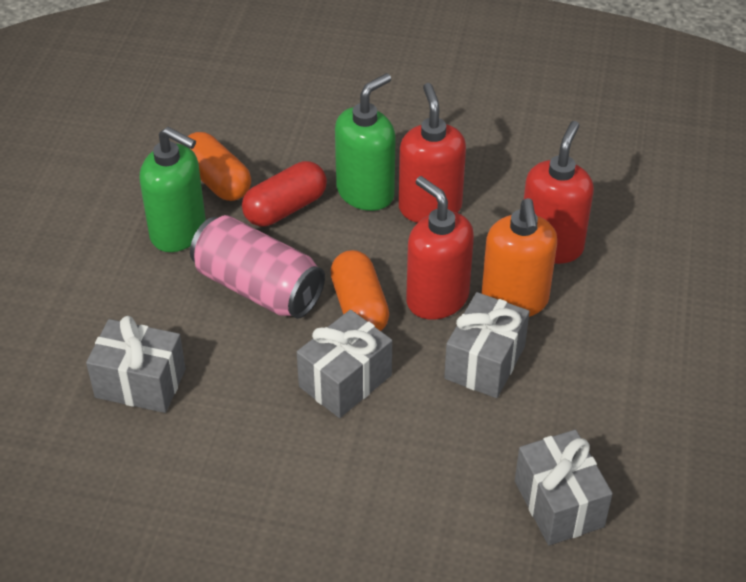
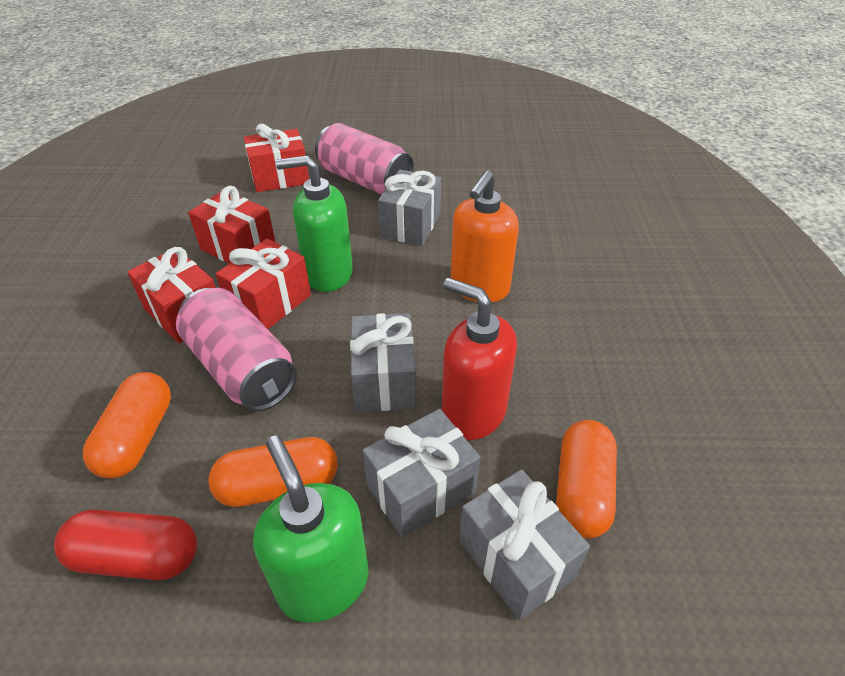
orange capsule: 2 -> 3
pink can: 1 -> 2
red gift: 0 -> 4
red soap dispenser: 3 -> 1

